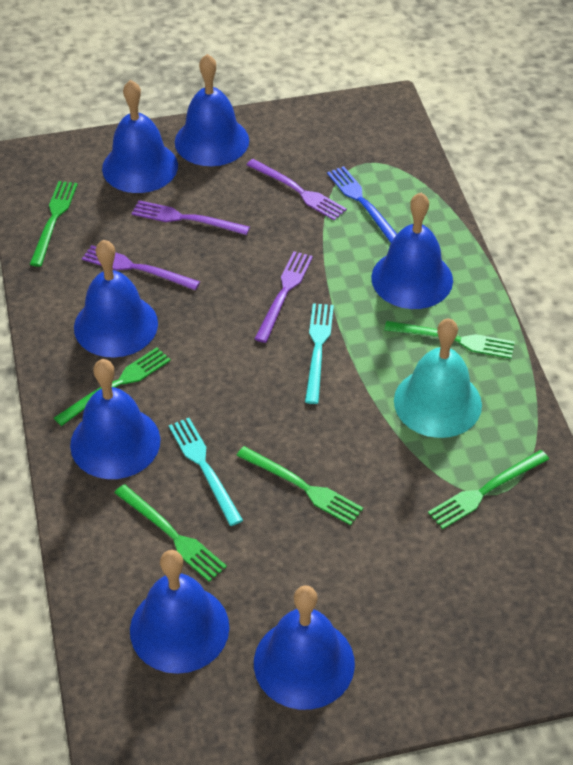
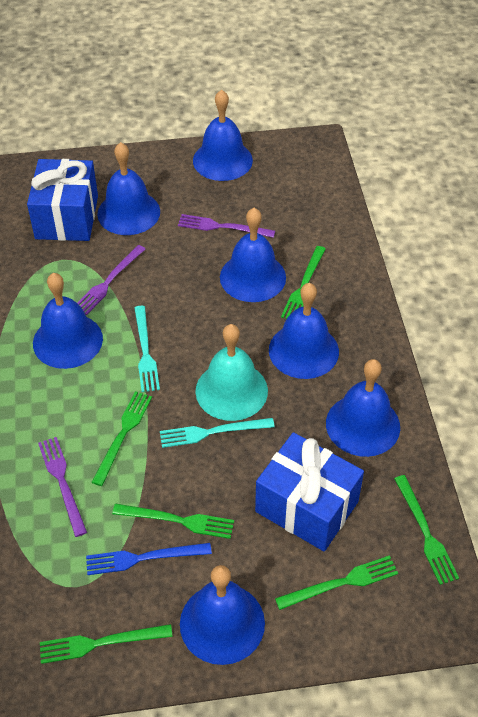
blue gift: 0 -> 2
purple fork: 4 -> 3

